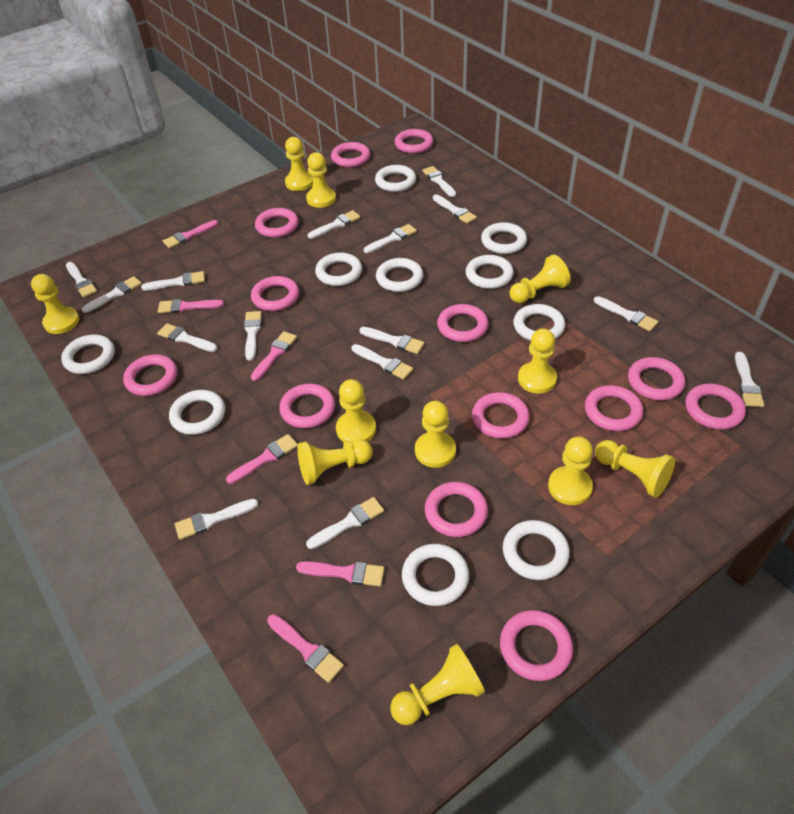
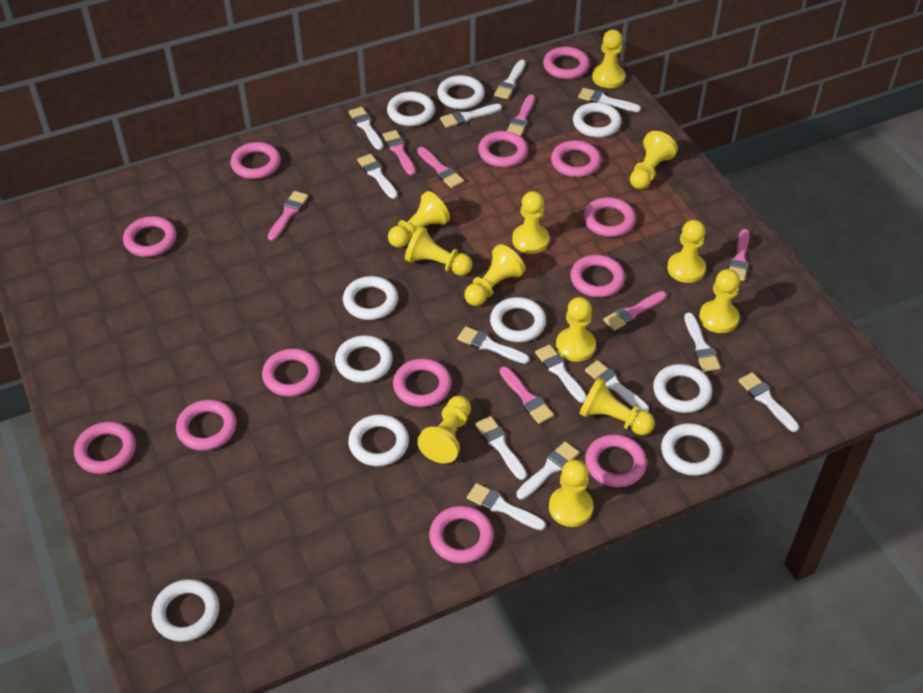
pink brush: 6 -> 7
white brush: 15 -> 13
yellow pawn: 11 -> 12

